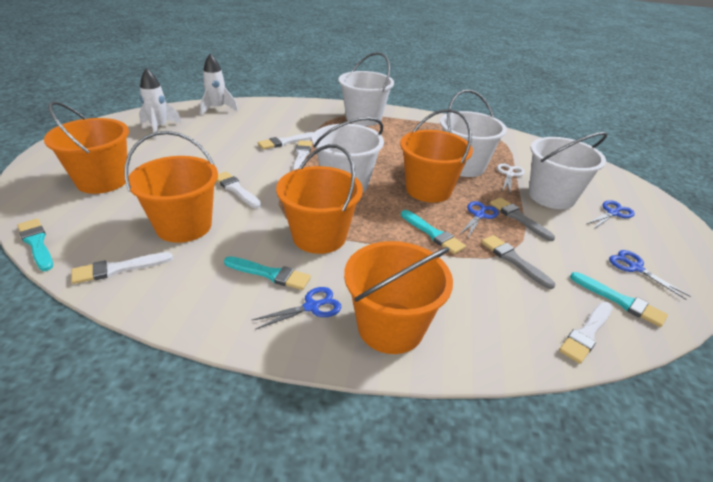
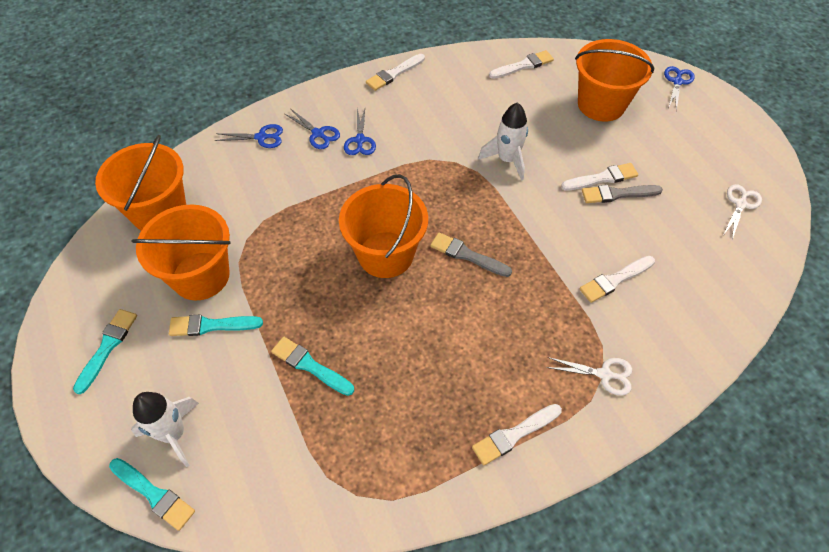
orange bucket: 5 -> 4
white bucket: 4 -> 0
white scissors: 1 -> 2

